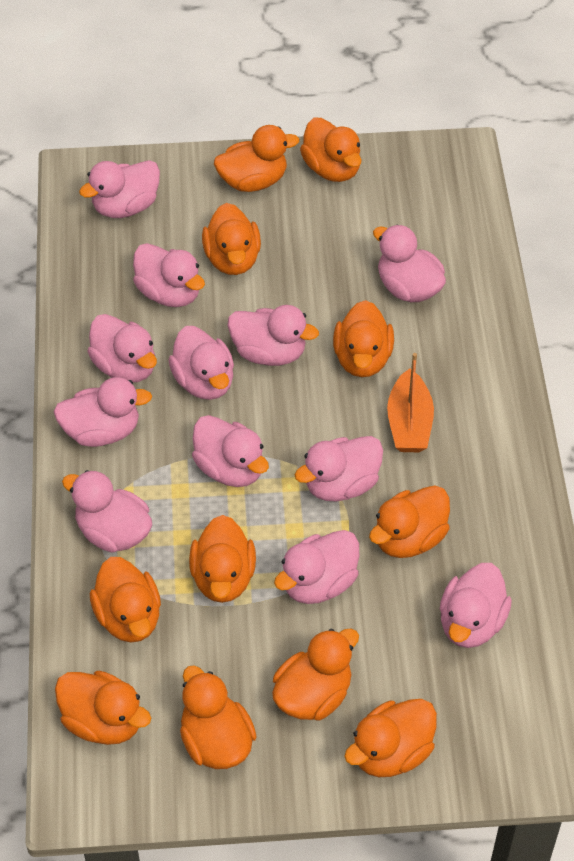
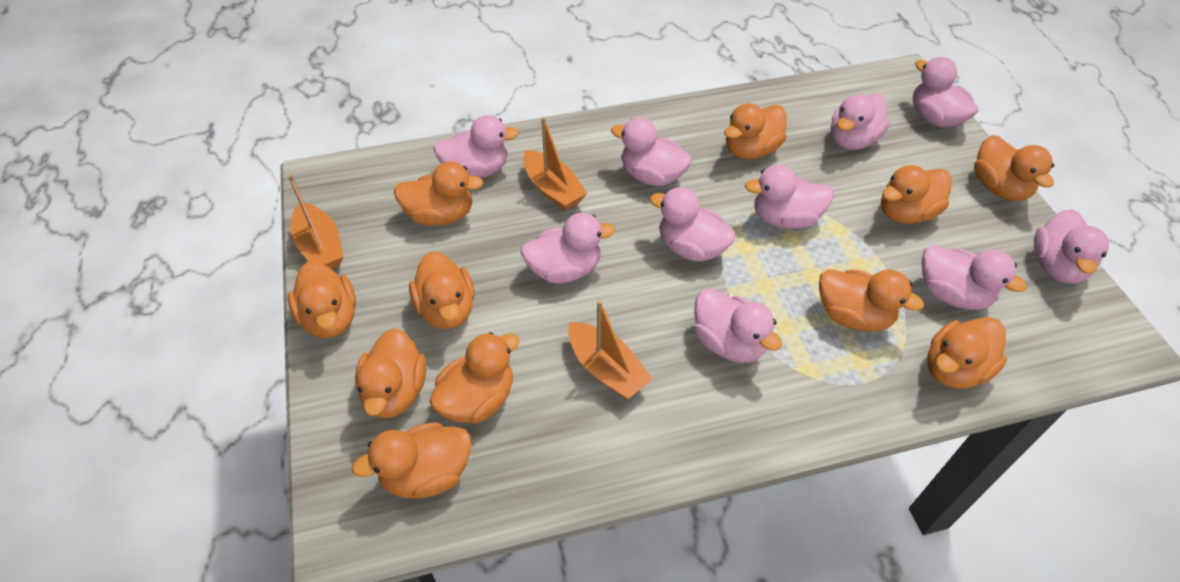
orange boat: 1 -> 3
pink duck: 12 -> 10

